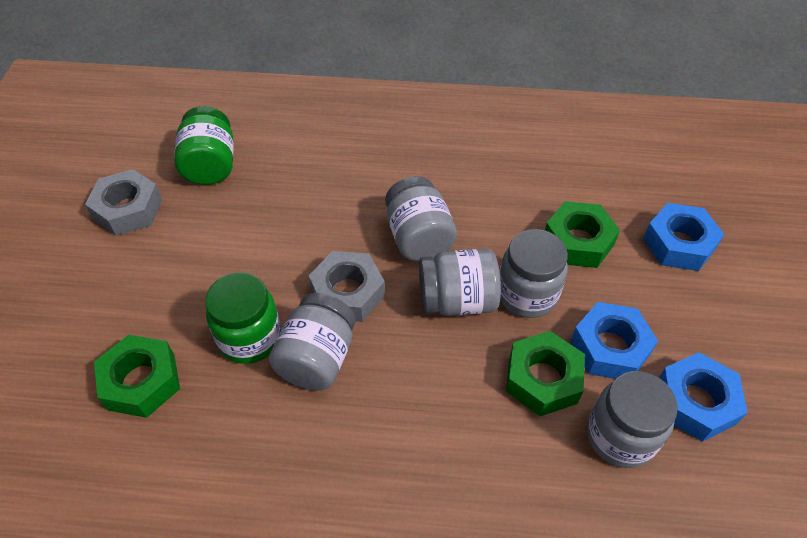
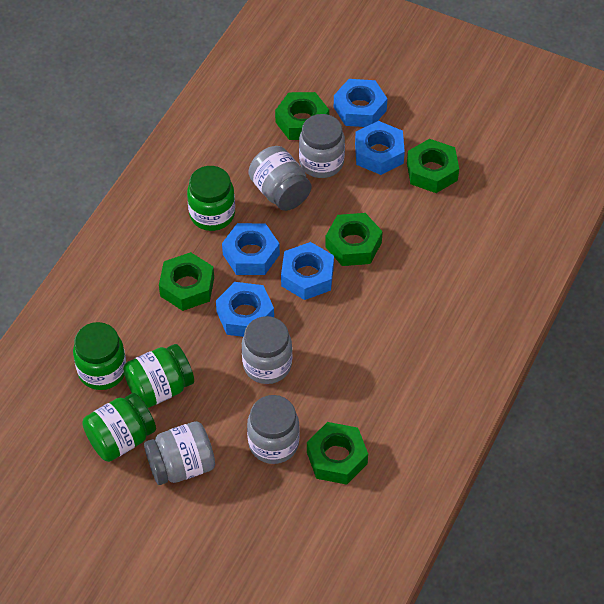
blue nut: 3 -> 5
green jar: 2 -> 4
green nut: 3 -> 5
grey nut: 2 -> 0

